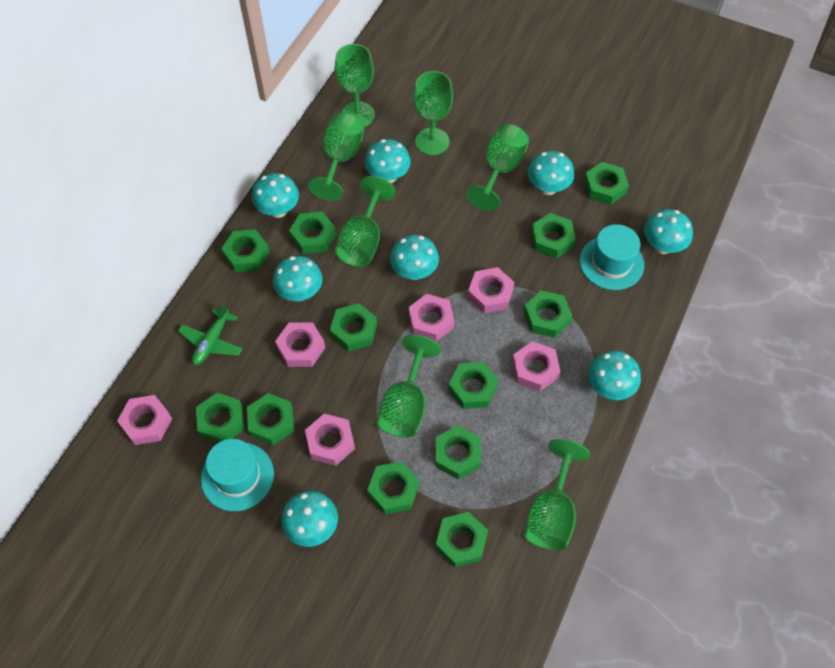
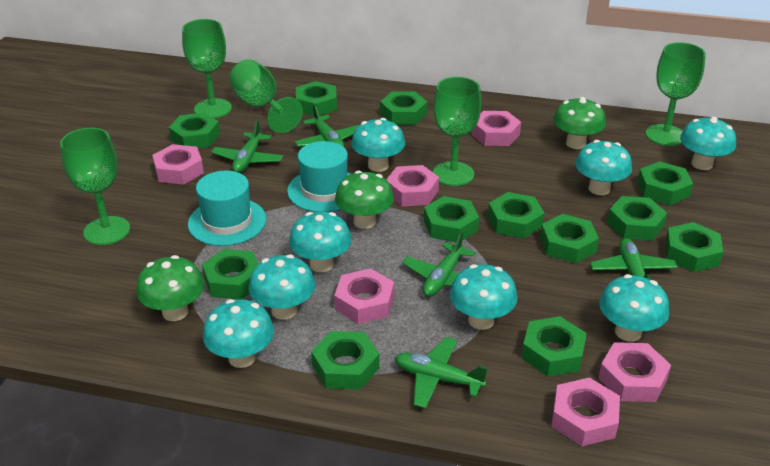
green goblet: 7 -> 5
green mushroom: 0 -> 3
green plane: 1 -> 5

